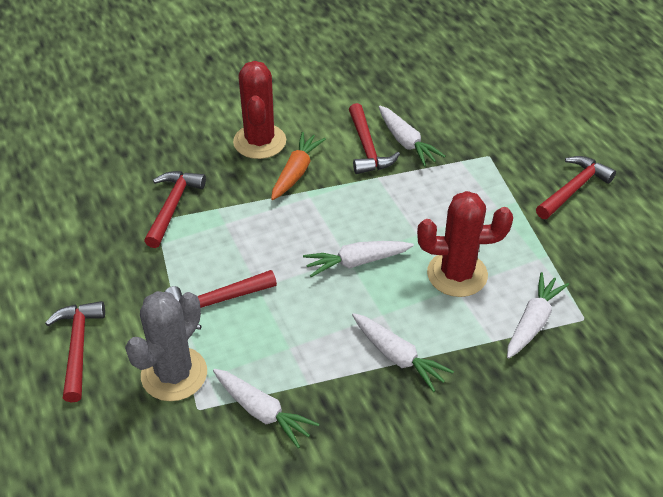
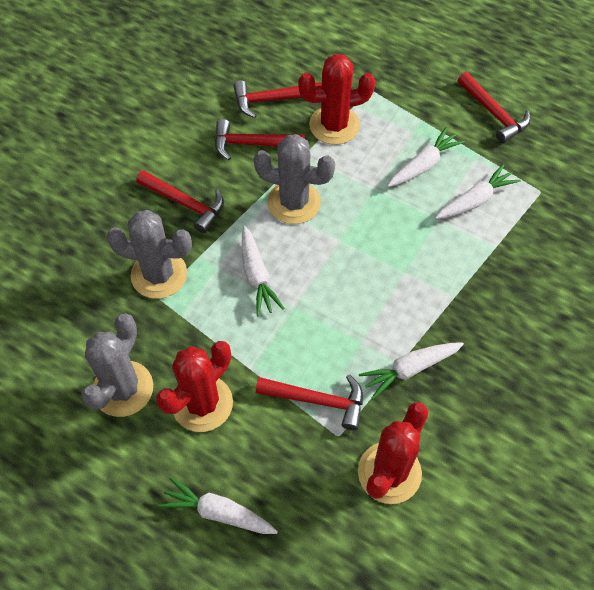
grey cactus: 1 -> 3
orange carrot: 1 -> 0
red cactus: 2 -> 3

